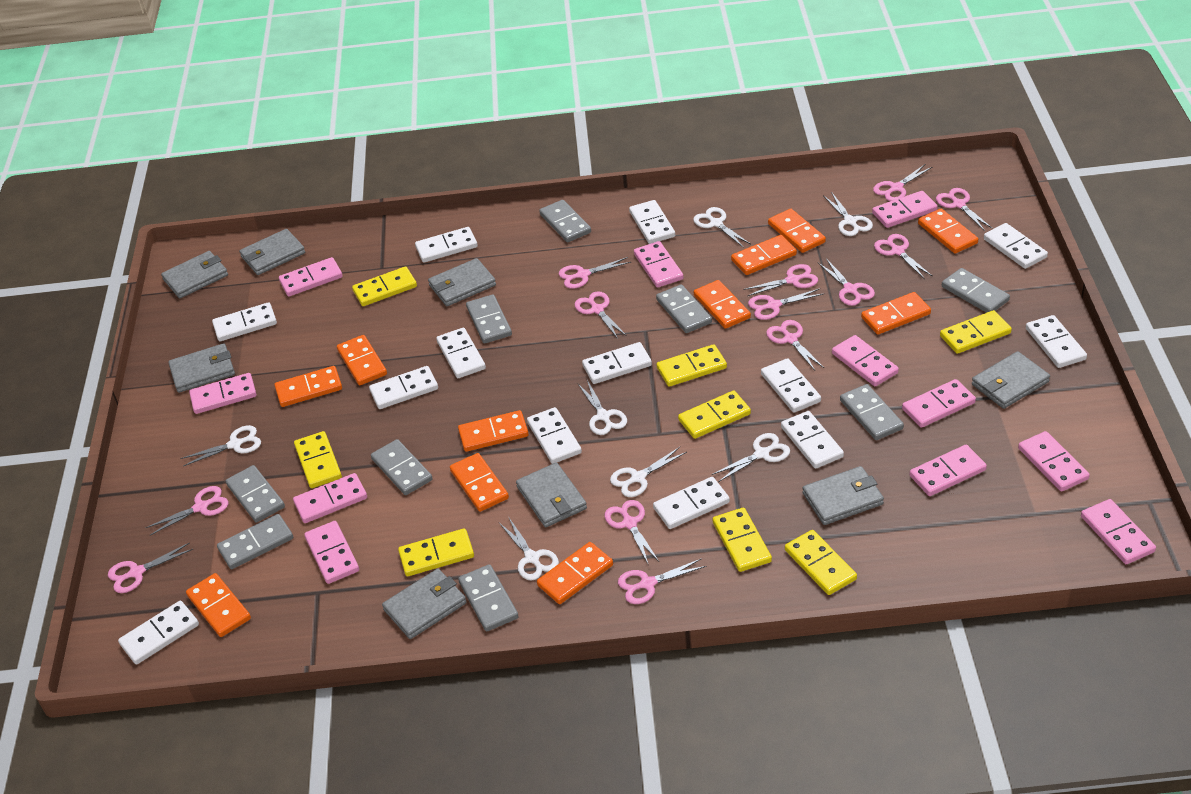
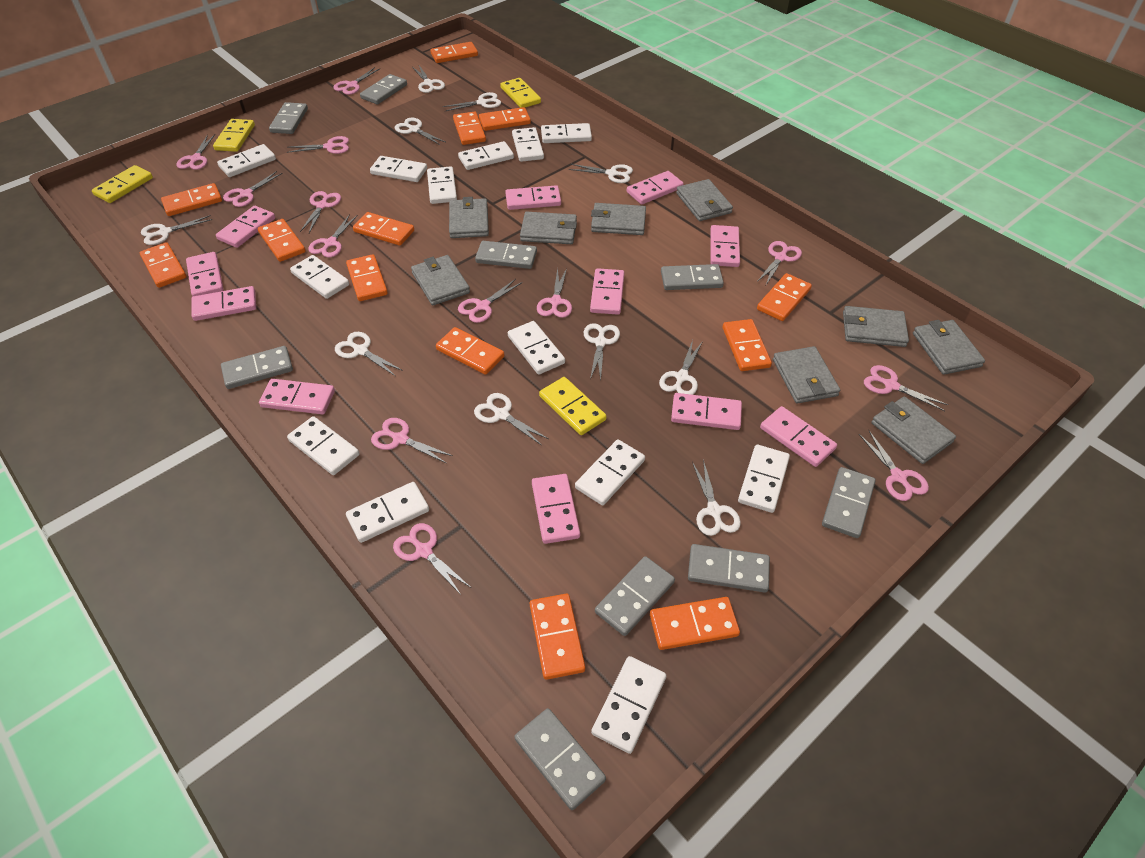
grey wallet: 8 -> 9
orange domino: 11 -> 13
white scissors: 7 -> 10
yellow domino: 8 -> 4

